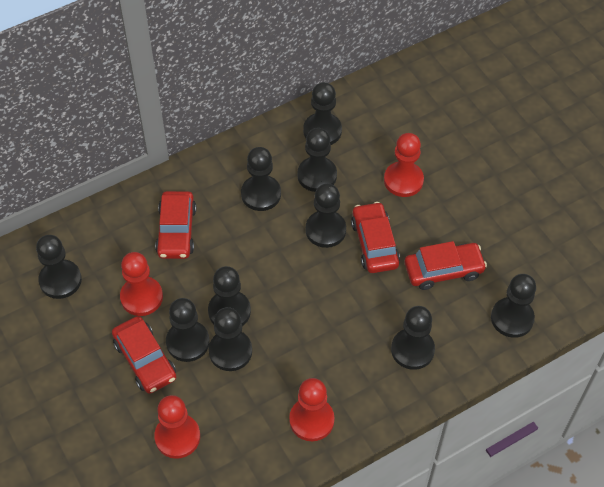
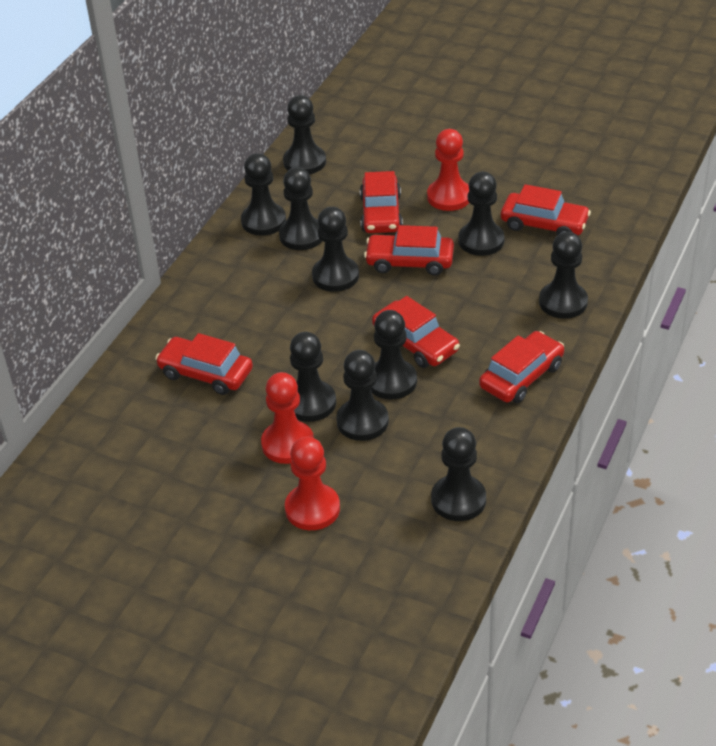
red car: 4 -> 6
red pawn: 4 -> 3

